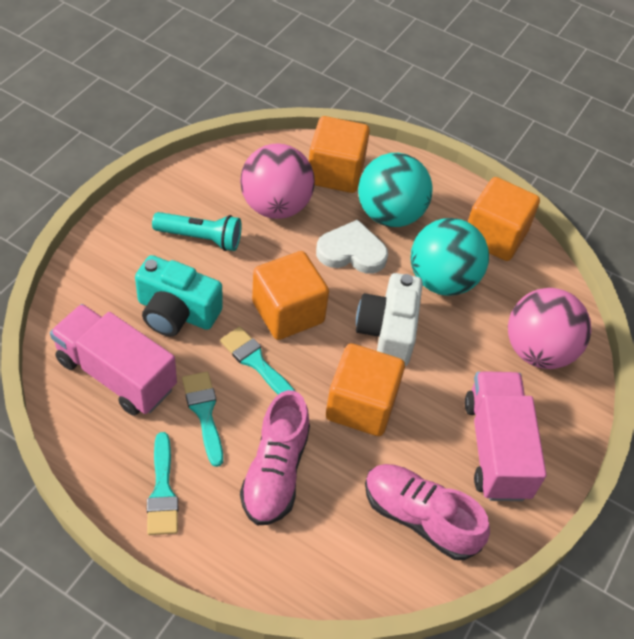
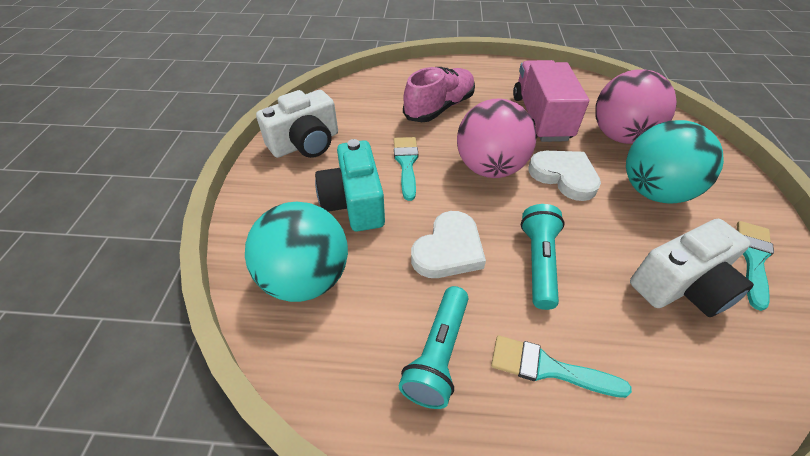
orange cube: 4 -> 0
pink shoe: 2 -> 1
pink truck: 2 -> 1
turquoise flashlight: 1 -> 2
white camera: 1 -> 2
white heart: 1 -> 2

